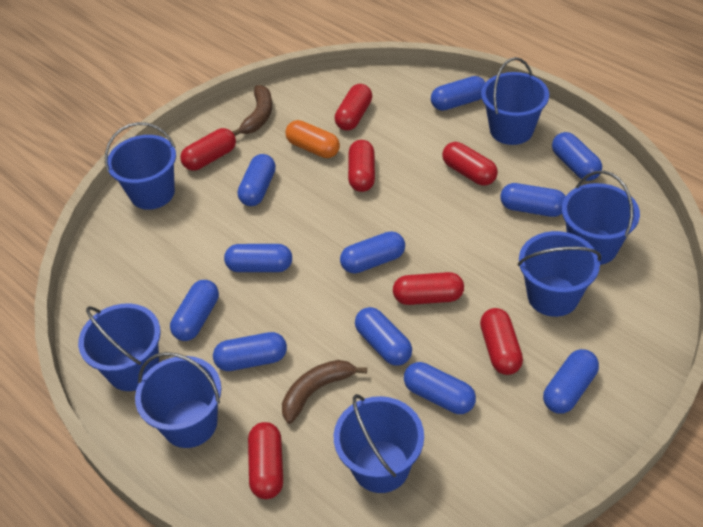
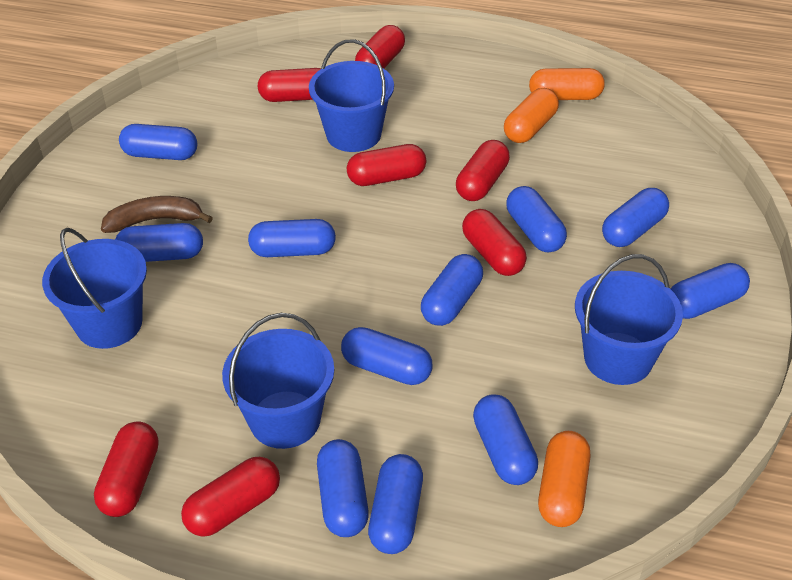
blue bucket: 7 -> 4
brown banana: 2 -> 1
orange capsule: 1 -> 3

